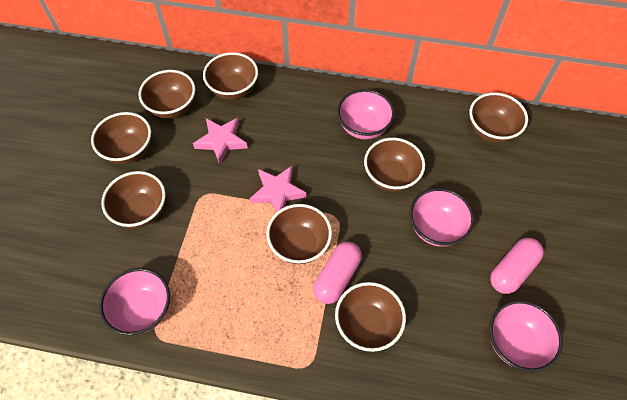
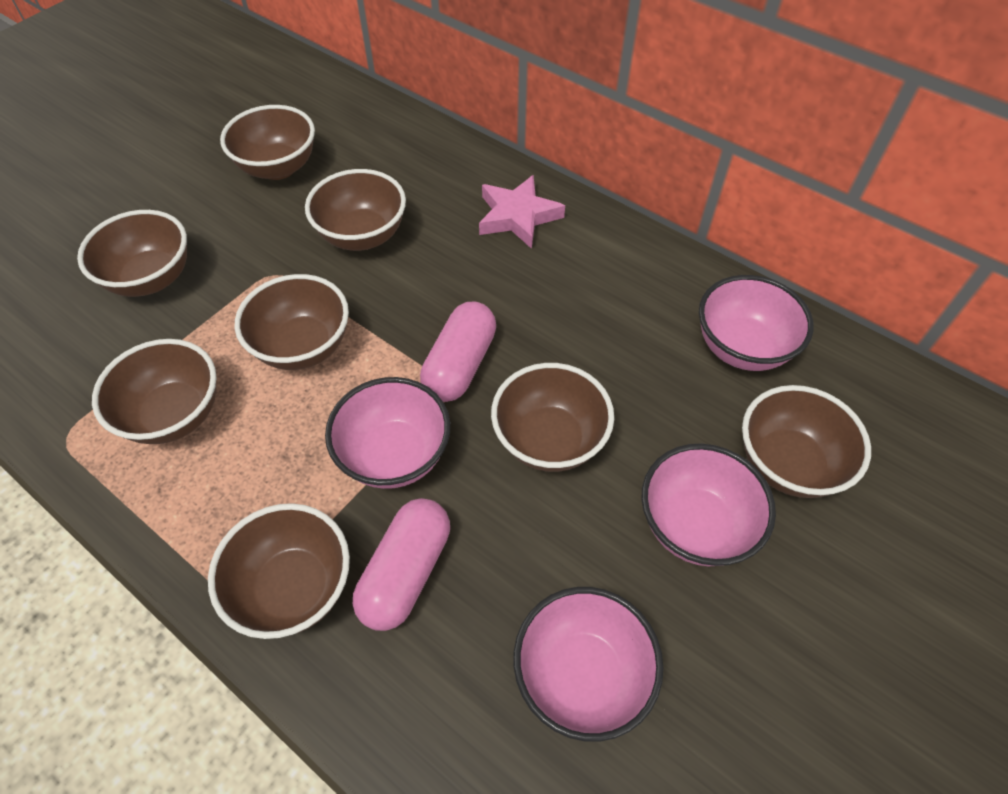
pink star: 2 -> 1

